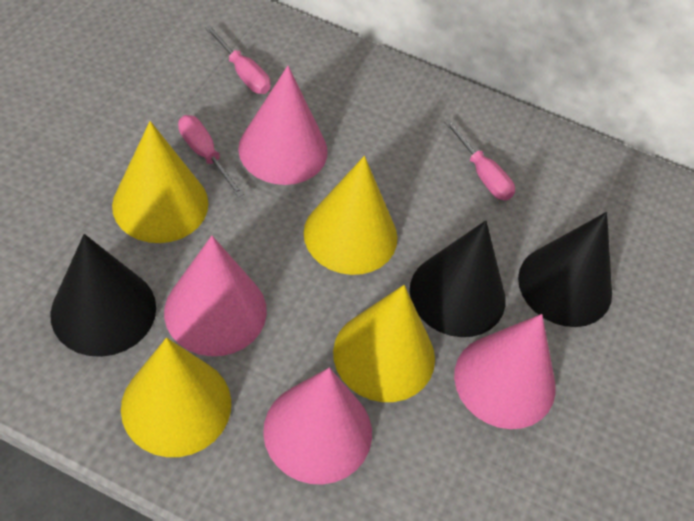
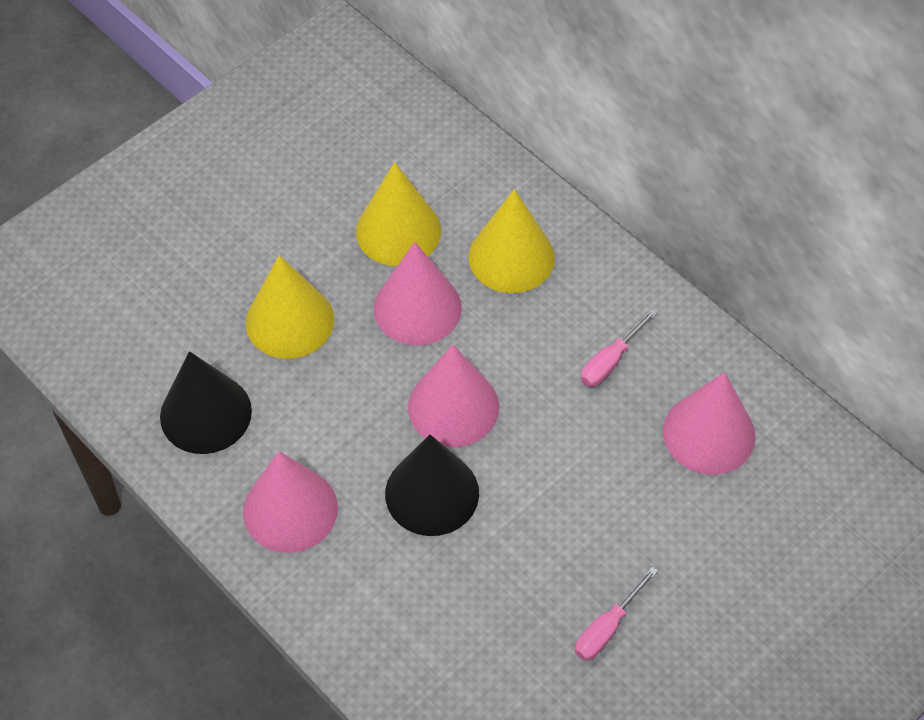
black cone: 3 -> 2
pink screwdriver: 3 -> 2
yellow cone: 4 -> 3

